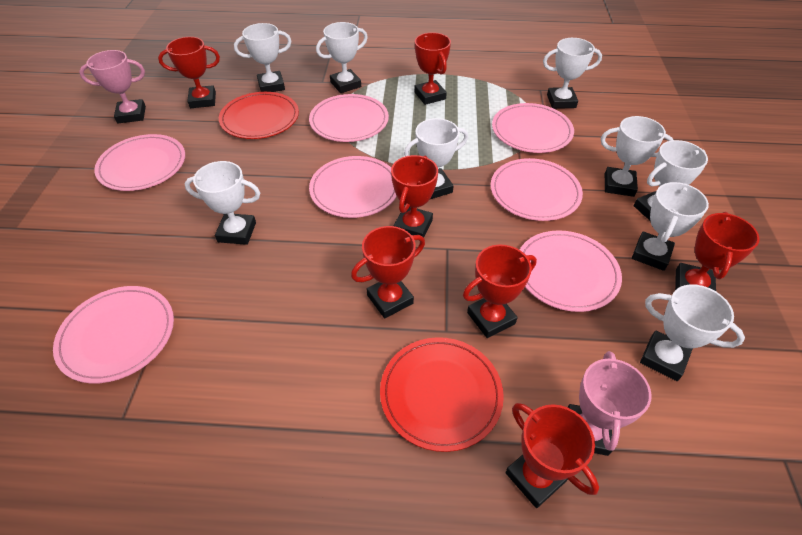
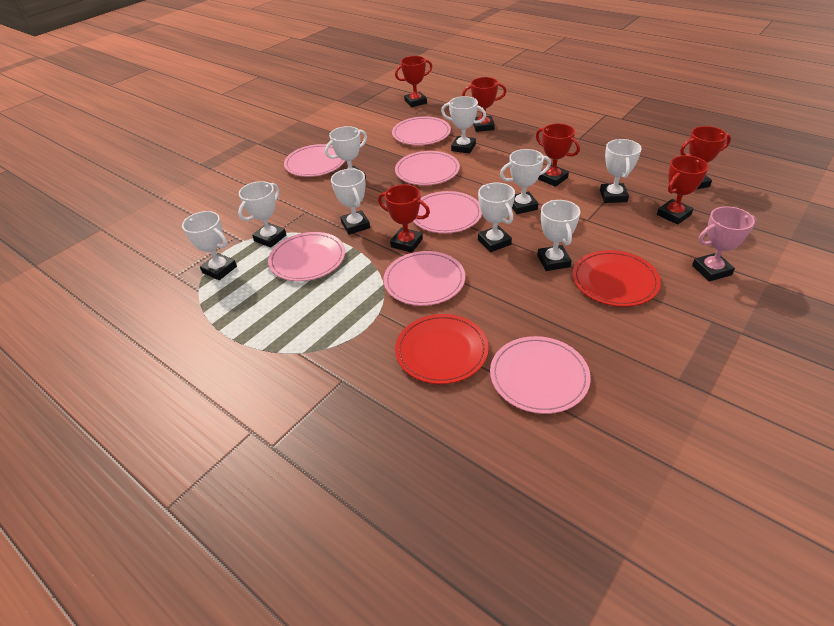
pink trophy: 2 -> 1
red trophy: 7 -> 6

